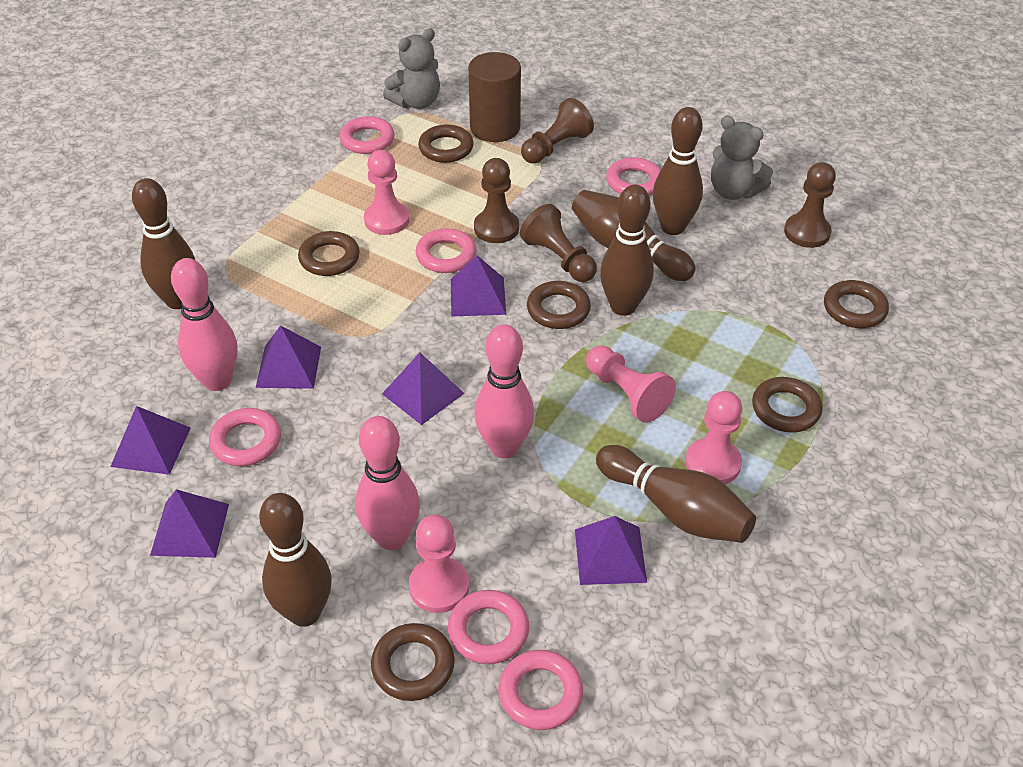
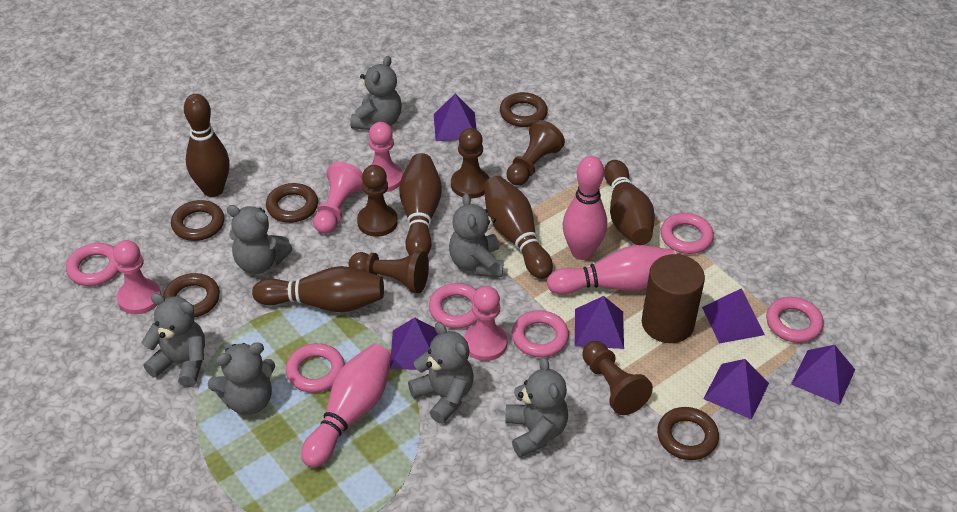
brown bowling pin: 6 -> 5
brown pawn: 4 -> 5
brown ring: 6 -> 5
grey teddy bear: 2 -> 7

